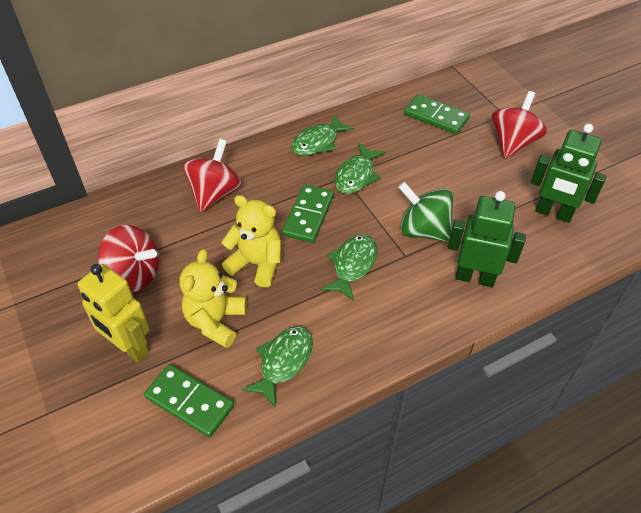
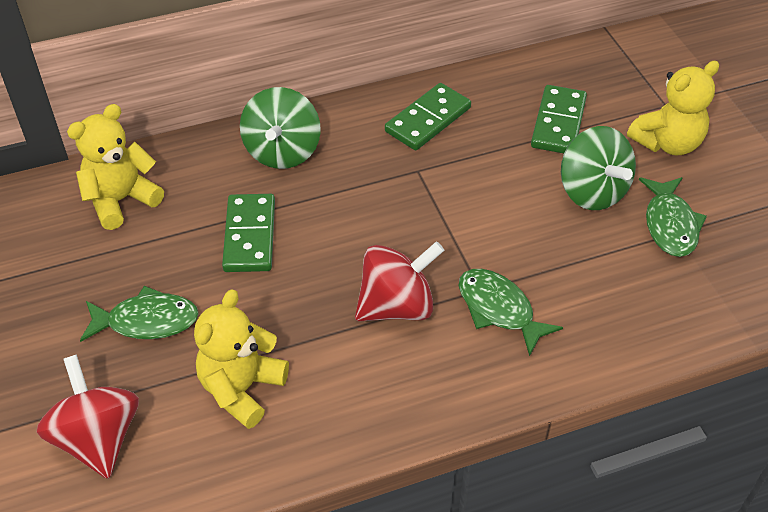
green fish: 4 -> 3
green robot: 2 -> 0
green spinning top: 1 -> 2
red spinning top: 3 -> 2
yellow robot: 1 -> 0
yellow teddy bear: 2 -> 3

